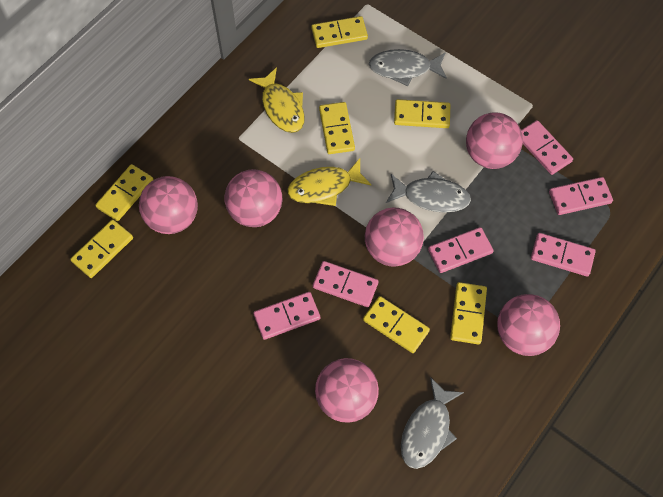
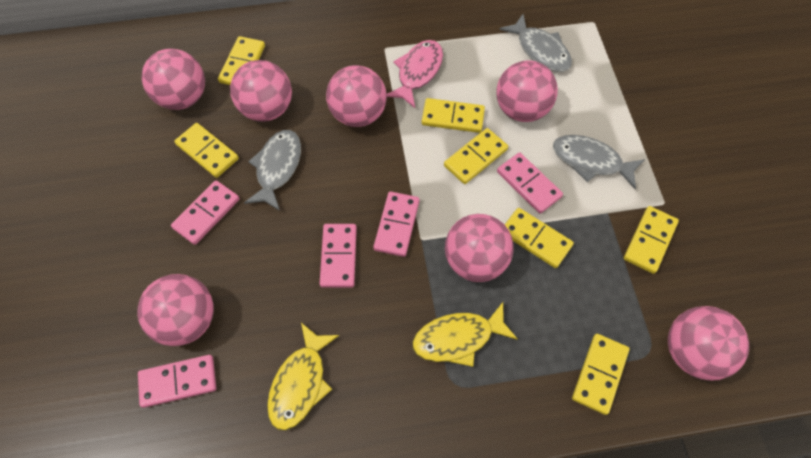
pink ball: 6 -> 7
pink domino: 6 -> 5
pink fish: 0 -> 1

